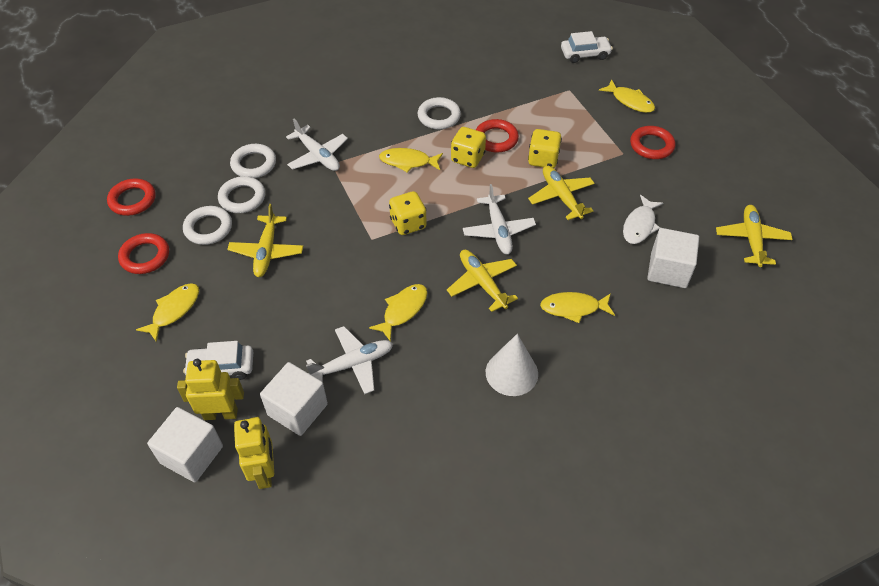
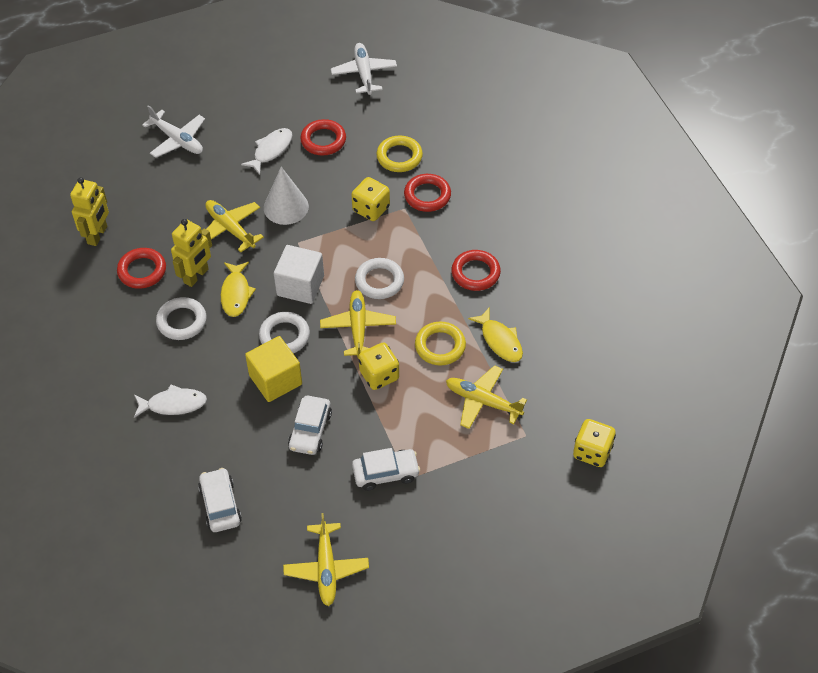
white car: 2 -> 3
white cube: 3 -> 1
white fish: 1 -> 2
white plane: 3 -> 2
white ring: 4 -> 3
yellow cube: 0 -> 1
yellow fish: 5 -> 2
yellow ring: 0 -> 2

